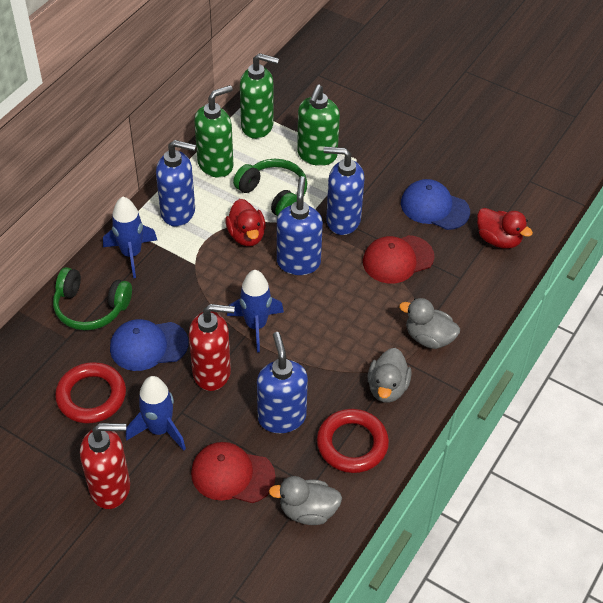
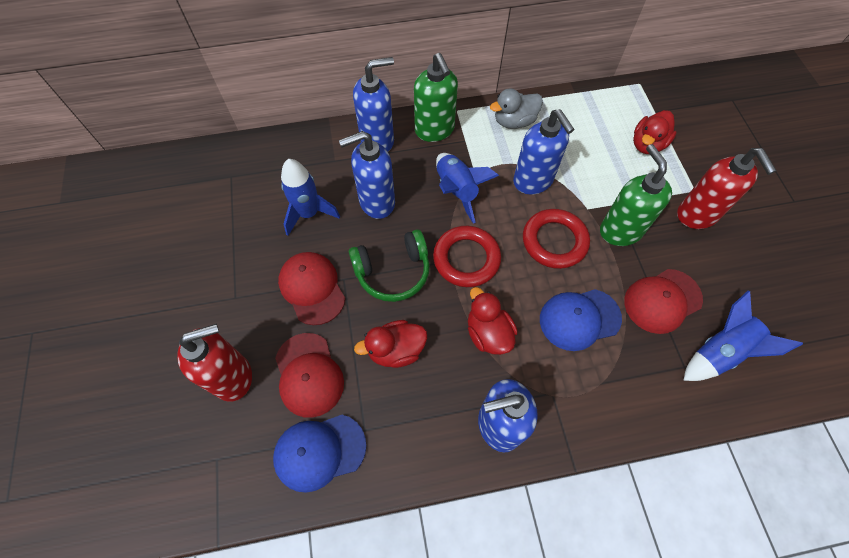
green headphones: 2 -> 1
green soap dispenser: 3 -> 2
grey duck: 3 -> 1
red cap: 2 -> 3
red duck: 2 -> 3

